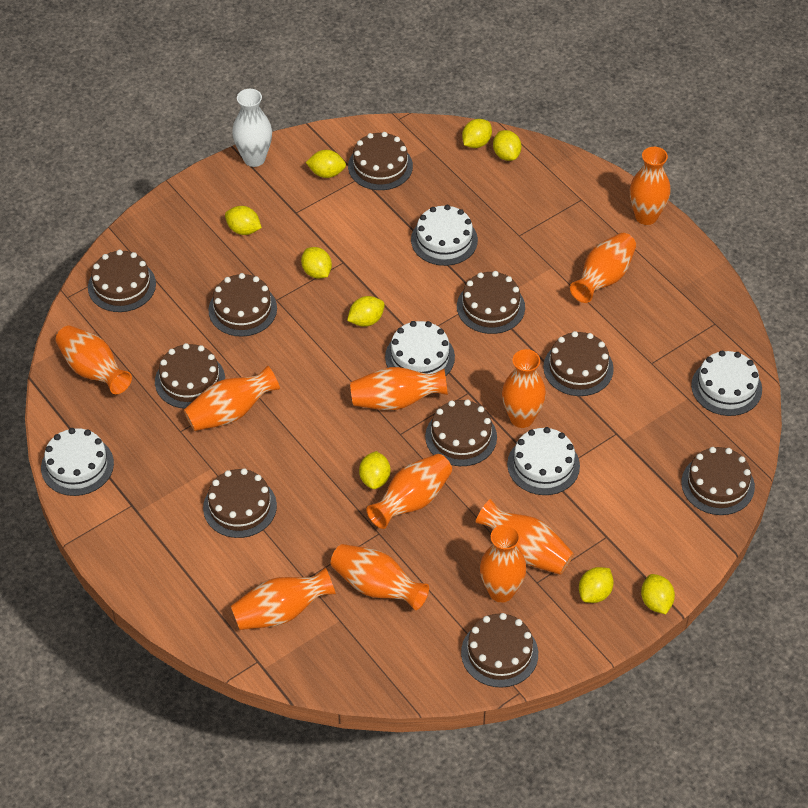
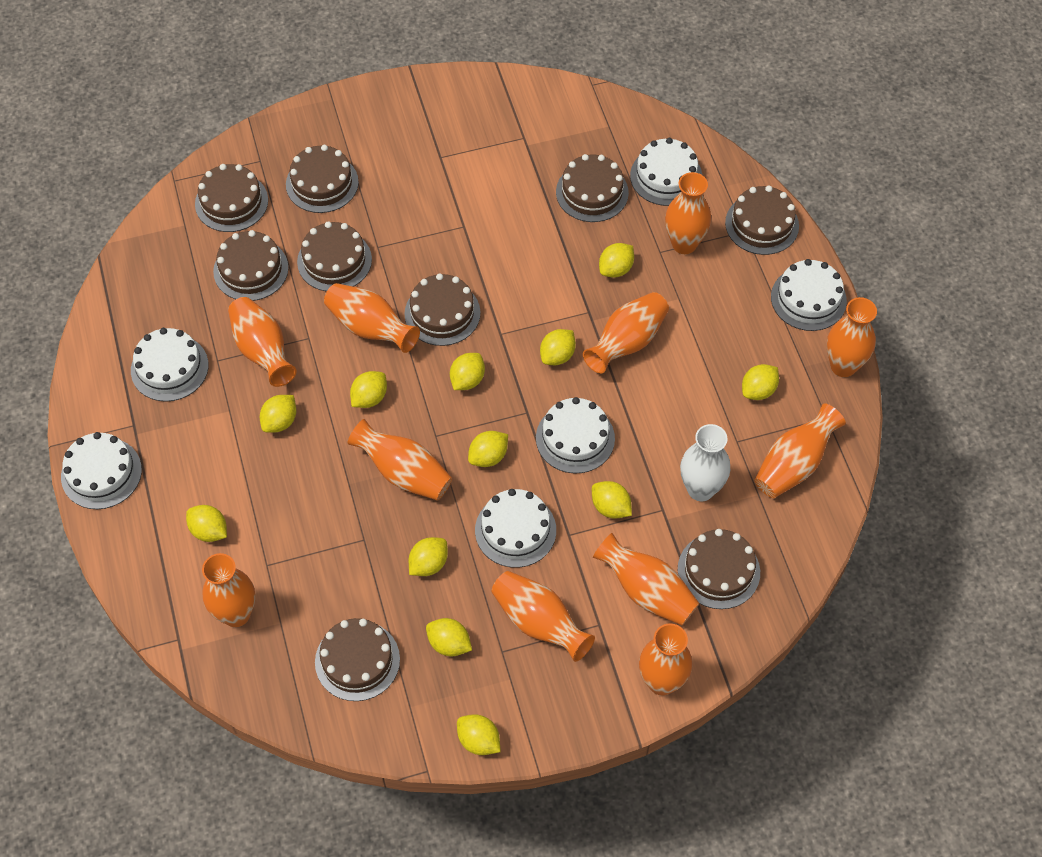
brown cake: 10 -> 9
white cake: 5 -> 6
yellow lemon: 9 -> 12

